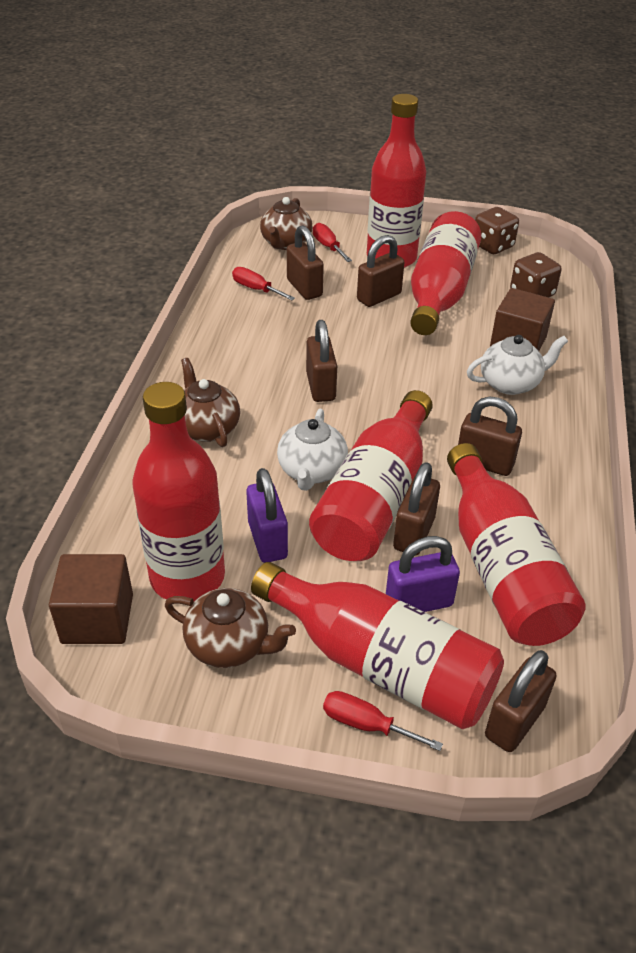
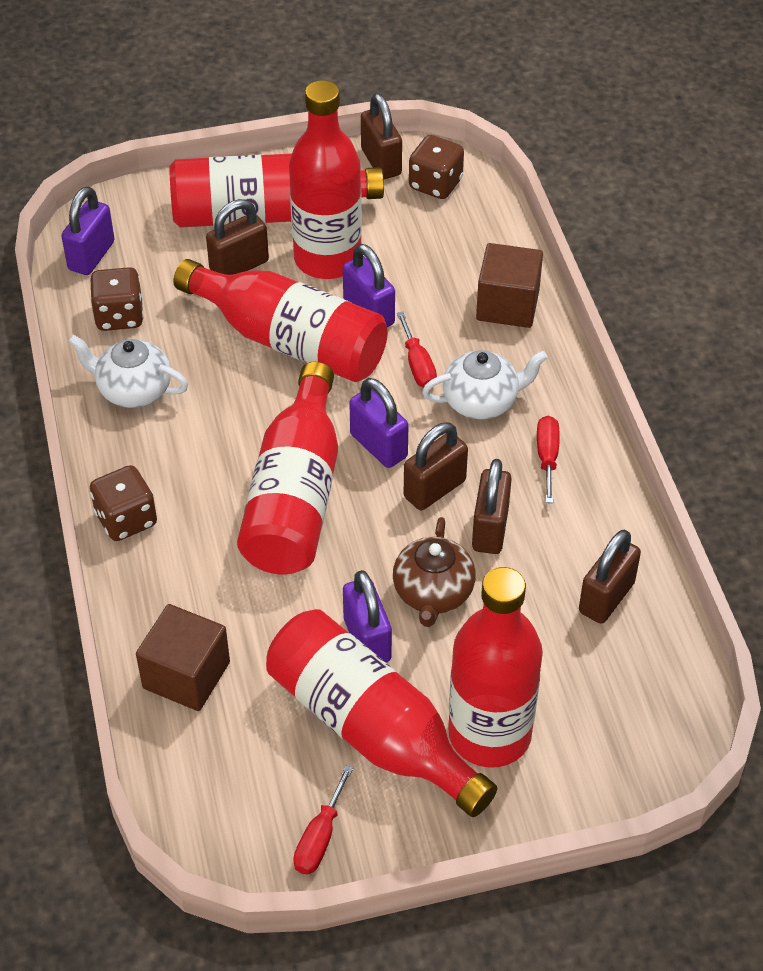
brown dice: 2 -> 3
brown padlock: 6 -> 5
brown teapot: 3 -> 1
purple padlock: 2 -> 4

